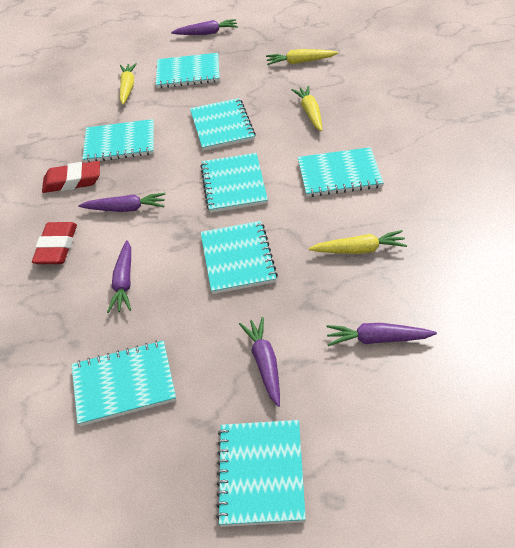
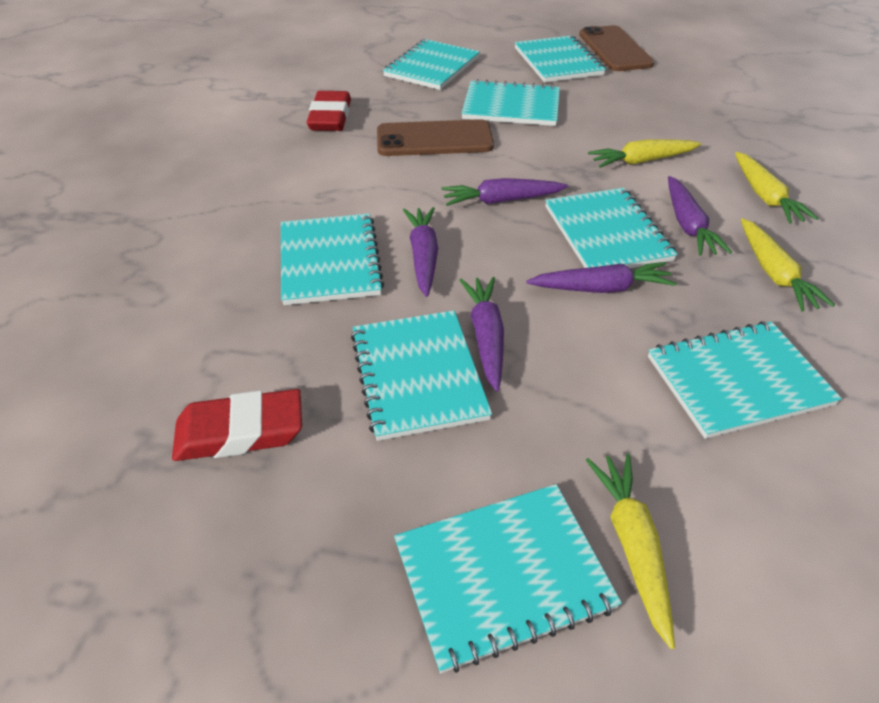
brown phone: 0 -> 2

